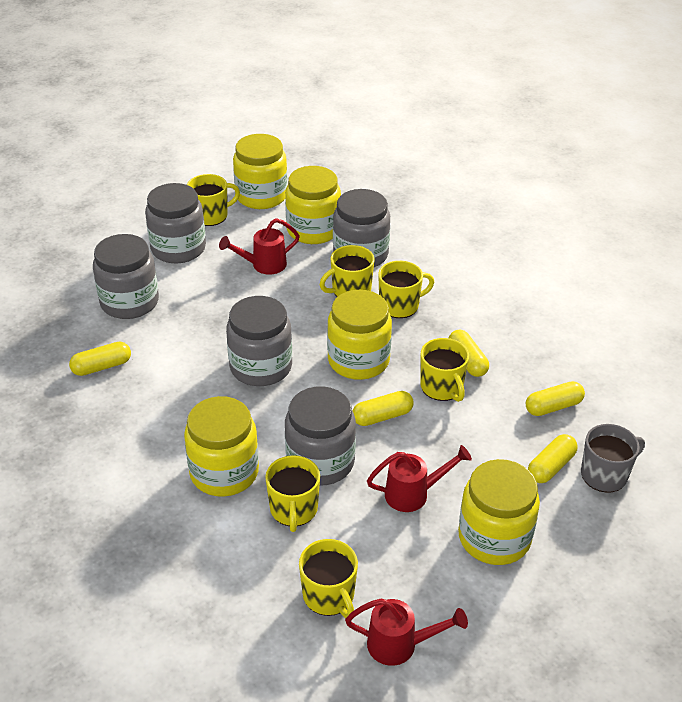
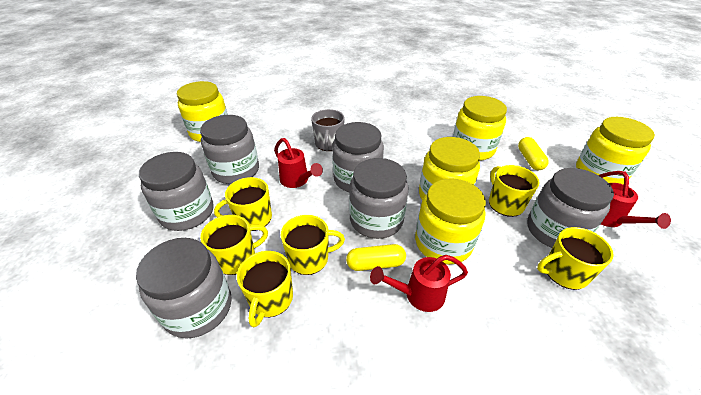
grey jar: 5 -> 6
yellow capsule: 5 -> 2

